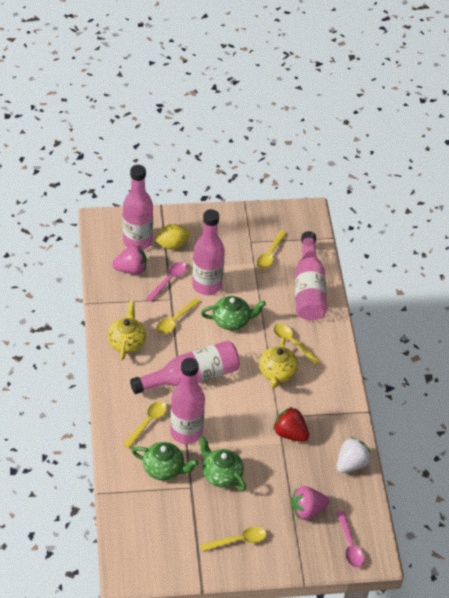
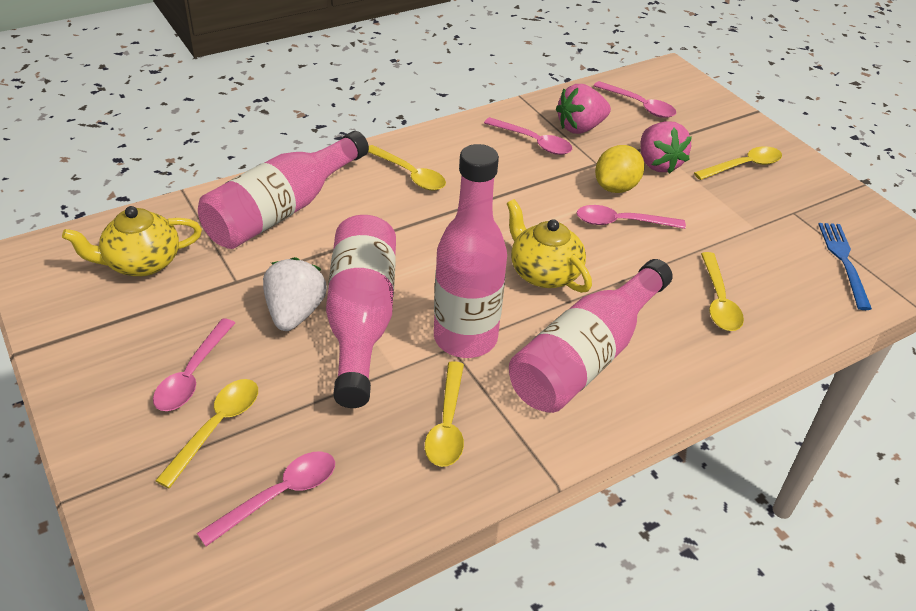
blue fork: 0 -> 1
green teapot: 3 -> 0
pink bottle: 5 -> 4
pink spoon: 2 -> 5
red strawberry: 1 -> 0

